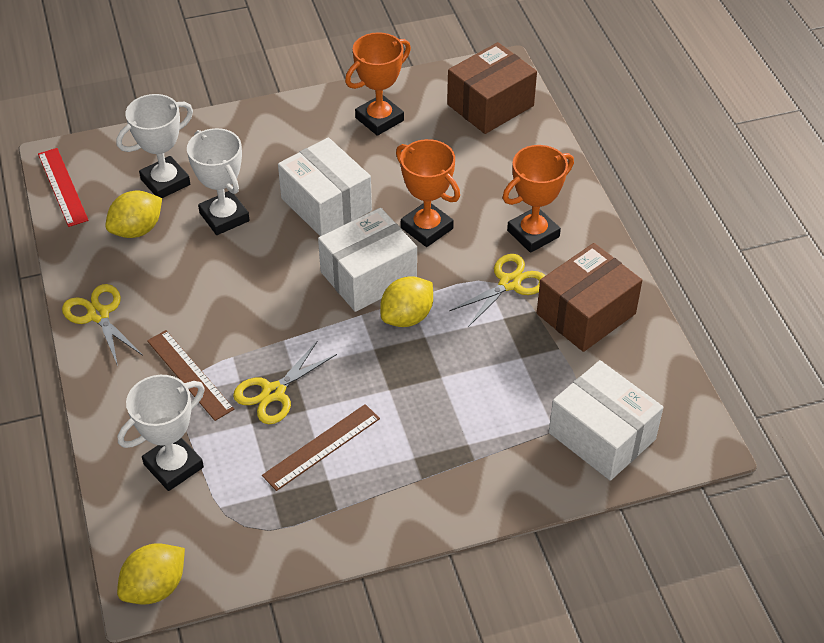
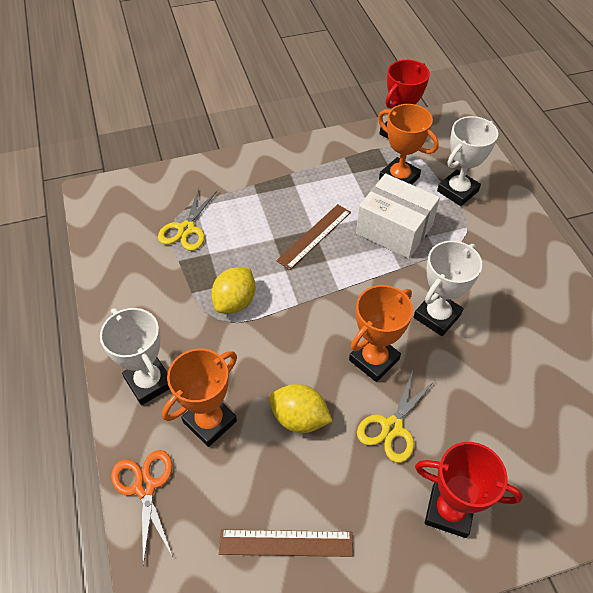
brown box: 2 -> 0
orange scissors: 0 -> 1
red ruler: 1 -> 0
red trophy: 0 -> 2
white box: 3 -> 1
yellow lemon: 3 -> 2
yellow scissors: 3 -> 2

